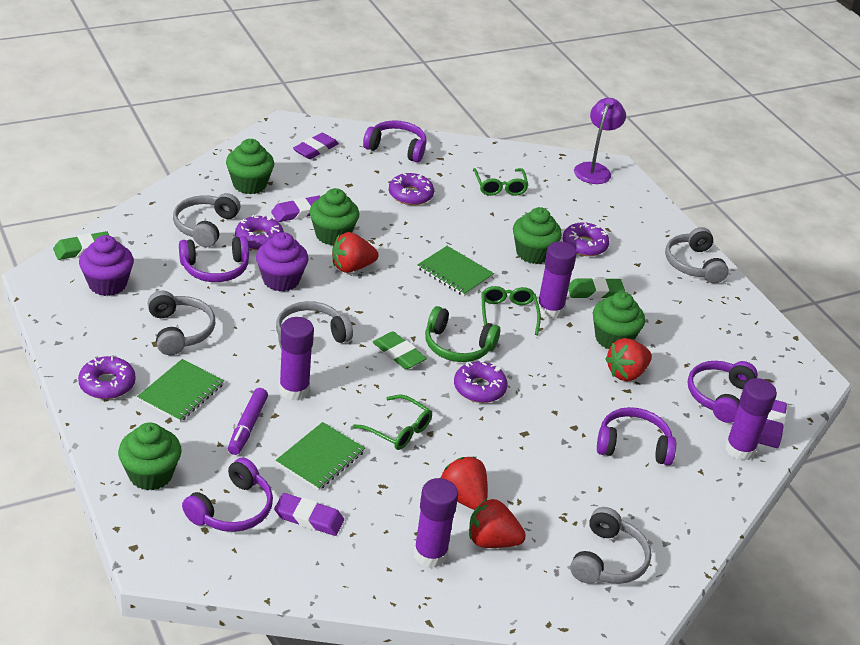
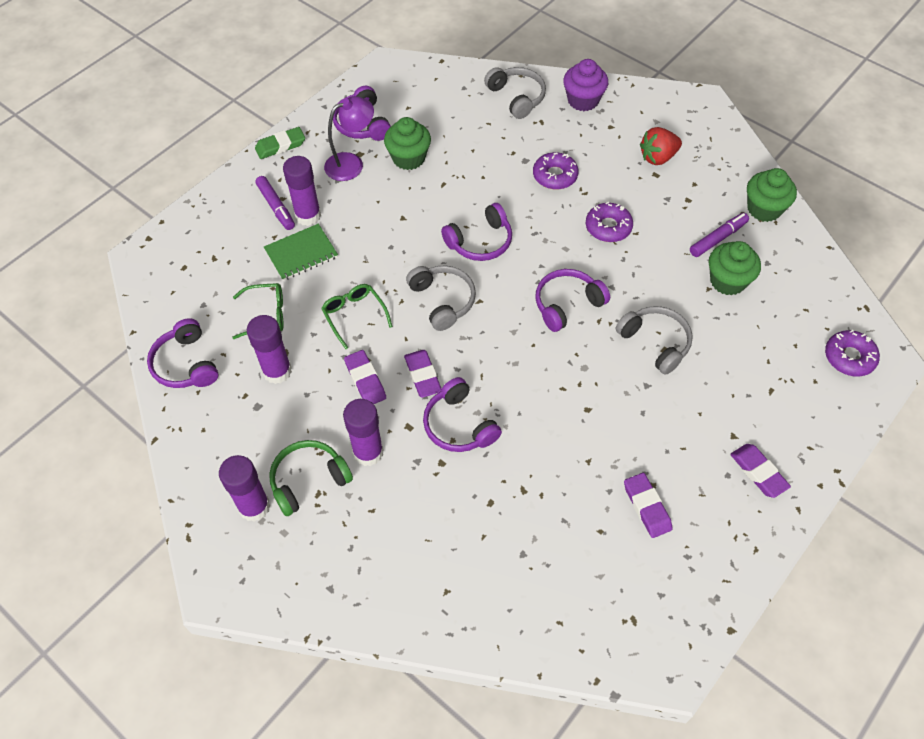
green cupcake: 5 -> 3
green eraser: 3 -> 1
green glasses: 3 -> 2
green notebook: 3 -> 1
grey headphones: 5 -> 3
purple cupcake: 2 -> 1
purple donut: 5 -> 3
purple marker: 1 -> 2
red strawberry: 4 -> 1

